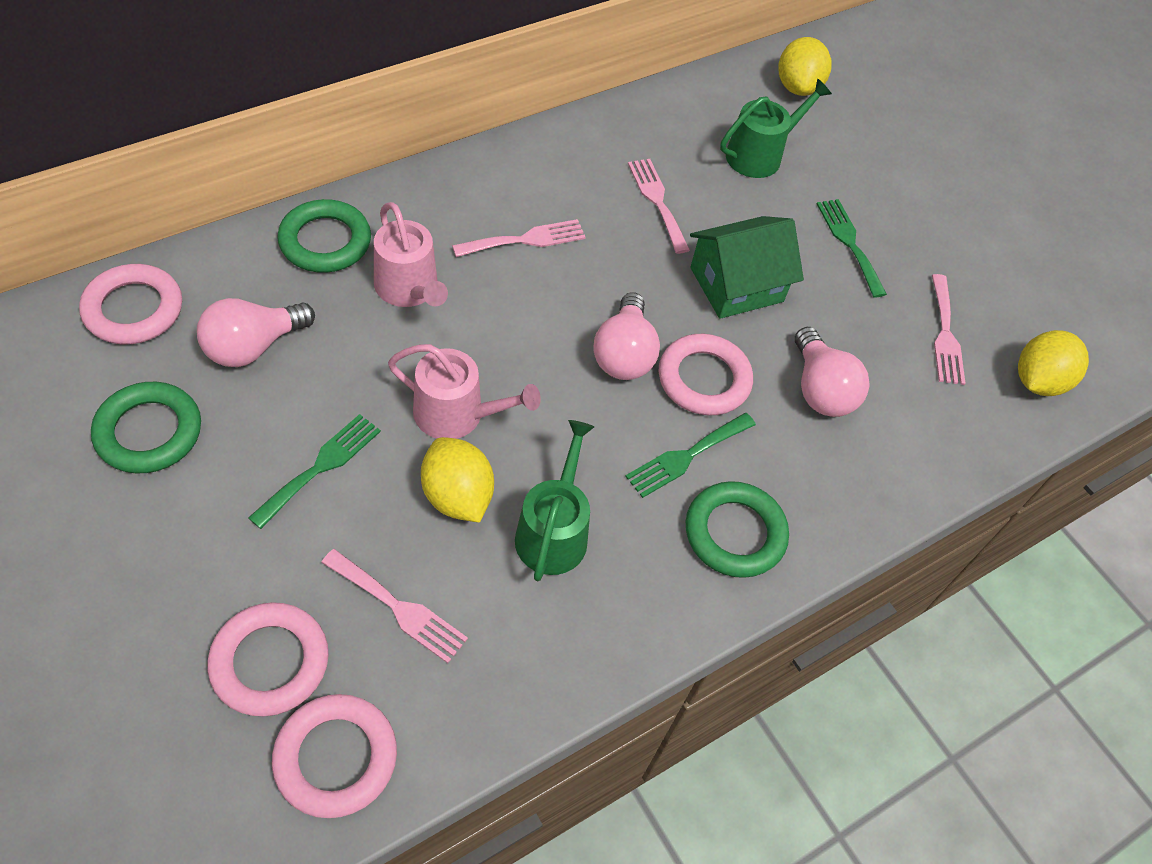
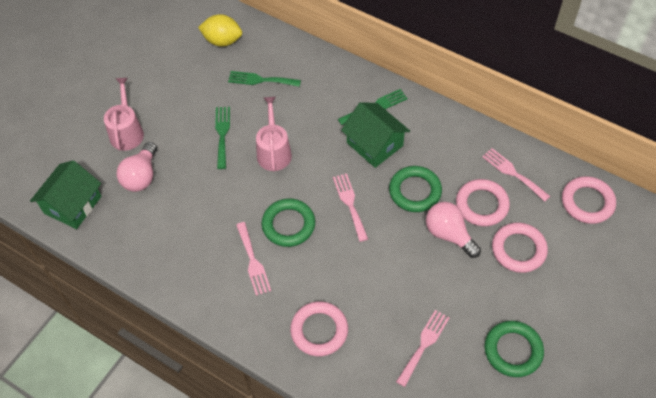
green house: 1 -> 2
green watering can: 2 -> 0
pink light bulb: 3 -> 2
yellow lemon: 3 -> 1

